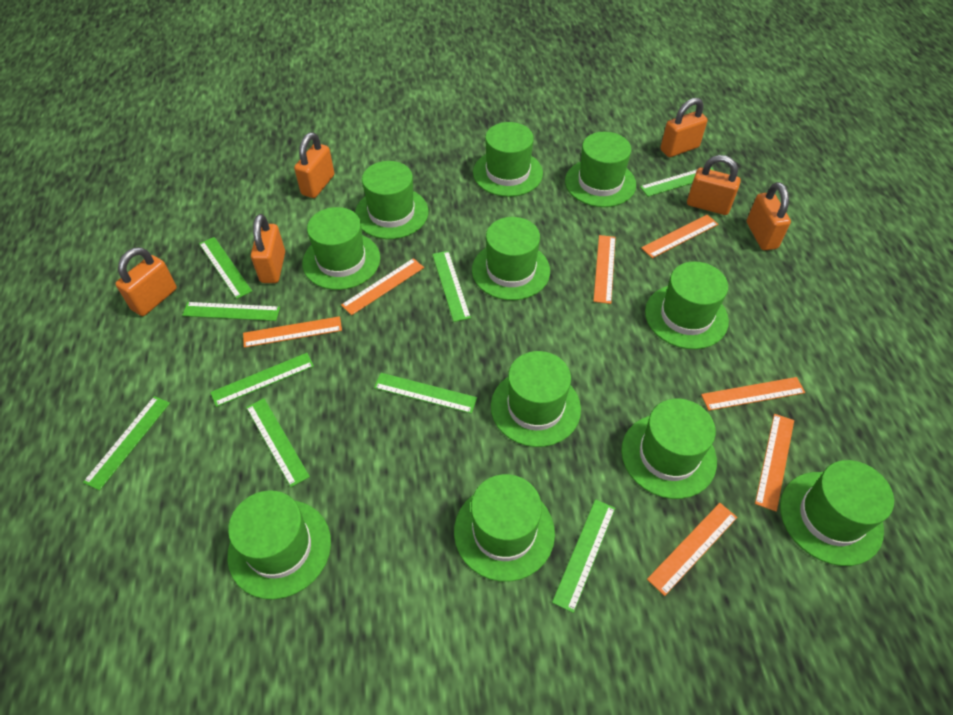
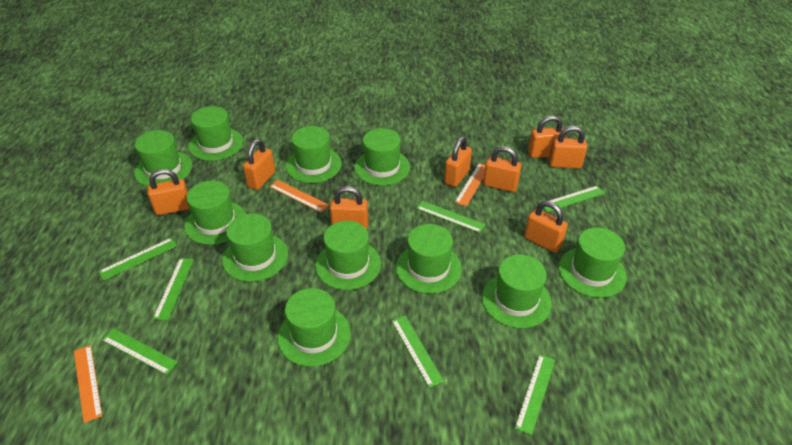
green ruler: 9 -> 7
orange padlock: 6 -> 8
orange ruler: 7 -> 3

